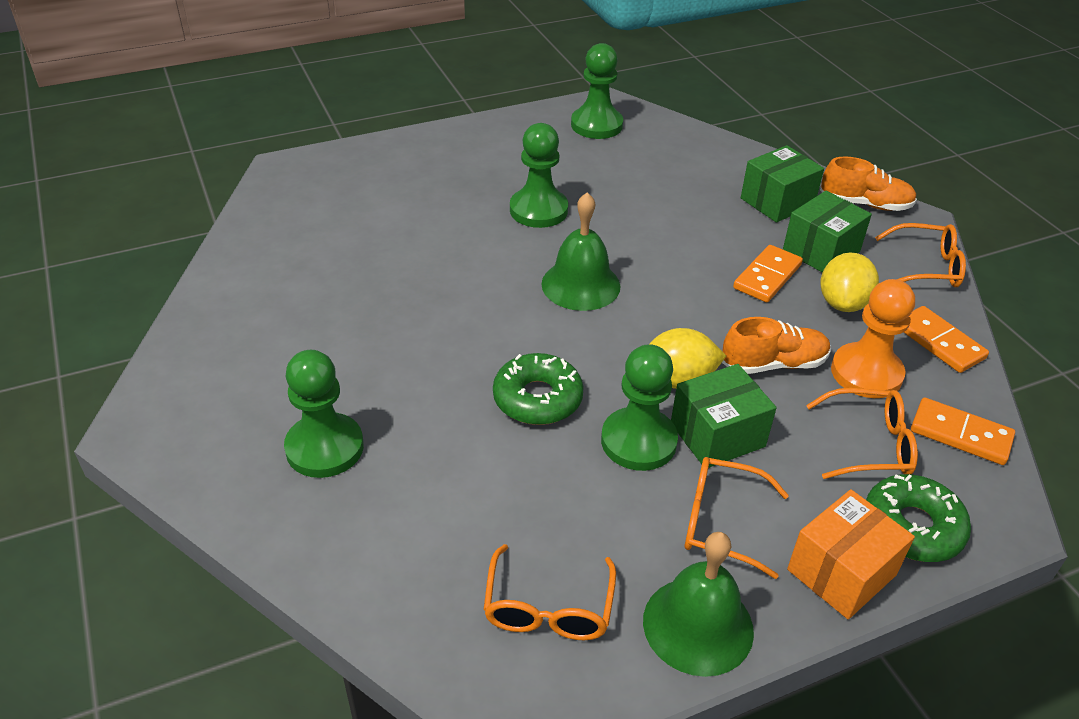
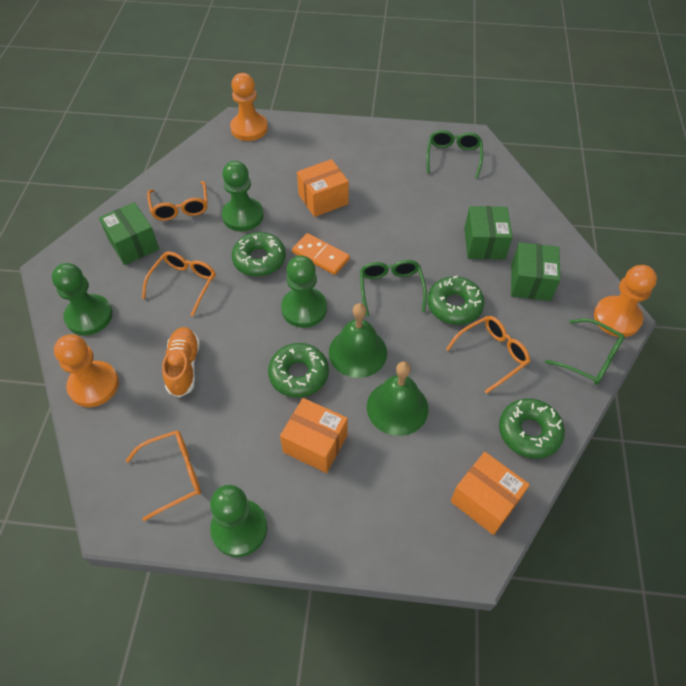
green donut: 2 -> 4
green glasses: 0 -> 3
orange box: 1 -> 3
orange domino: 3 -> 1
orange pawn: 1 -> 3
orange shoe: 2 -> 1
yellow lemon: 2 -> 0

